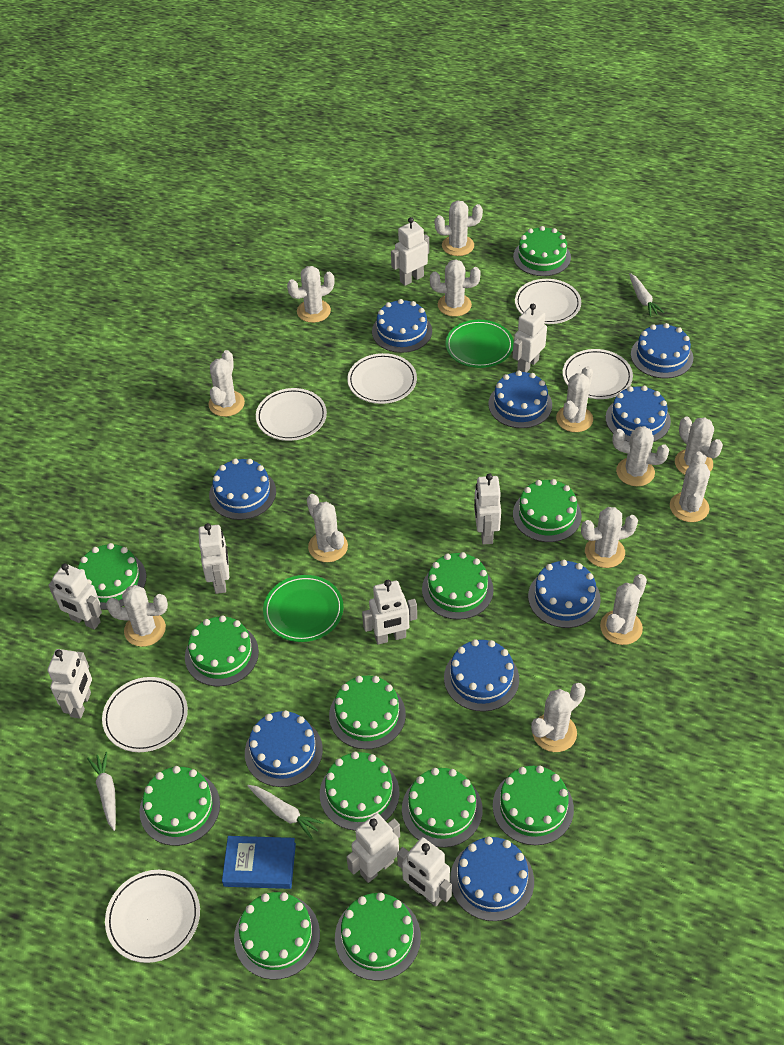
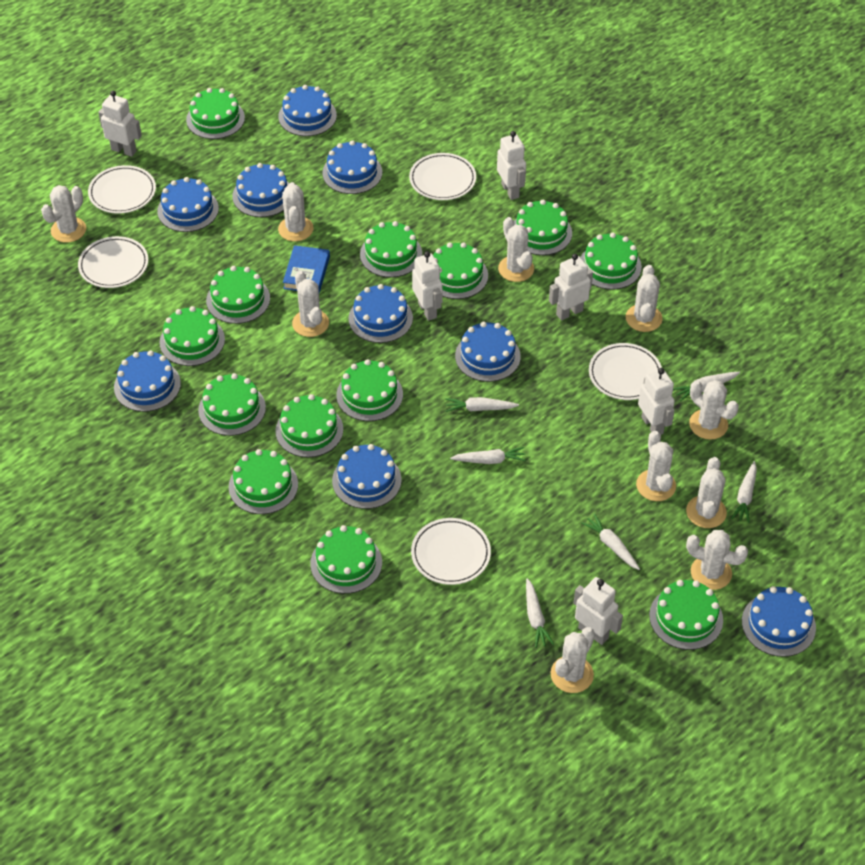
green cake: 12 -> 13
green plate: 2 -> 0
white cactus: 13 -> 10
white carrot: 3 -> 6
white plate: 6 -> 5
white robot: 9 -> 6

